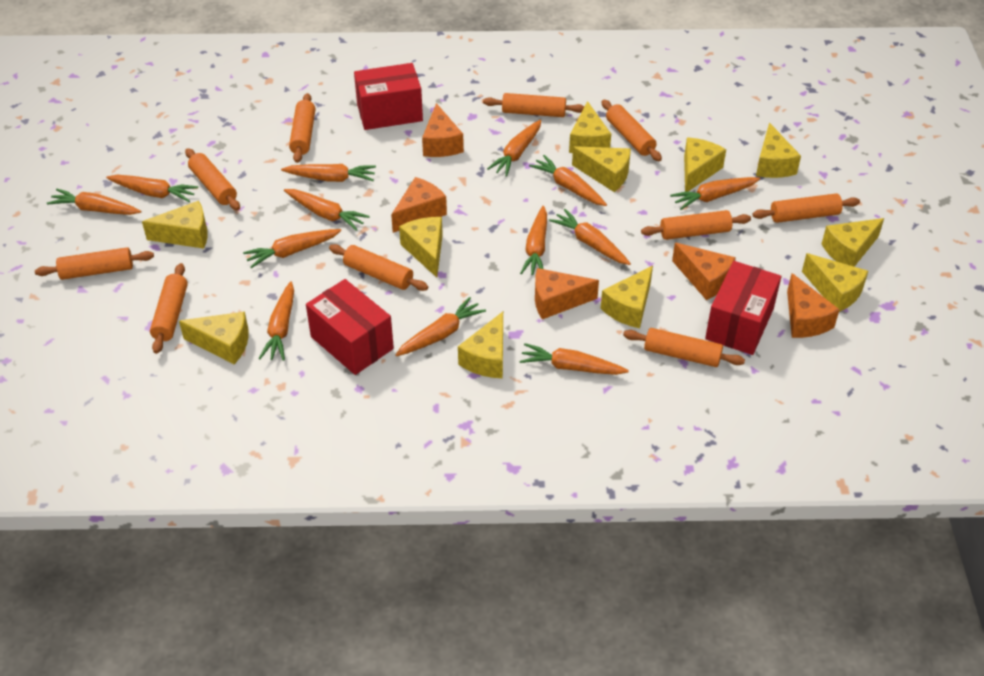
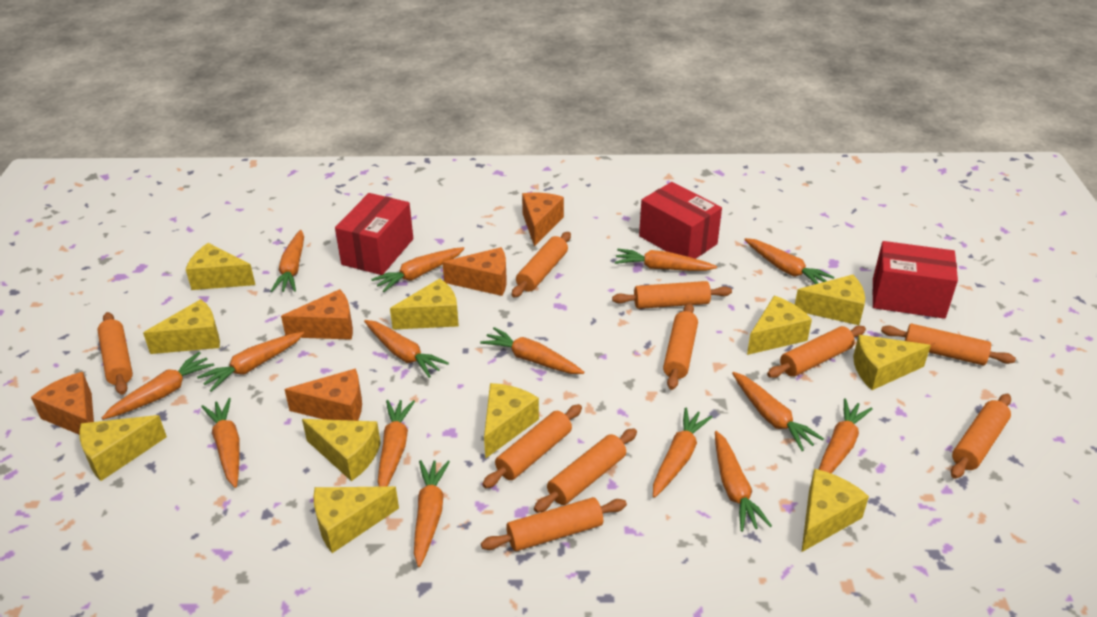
orange carrot: 13 -> 15

